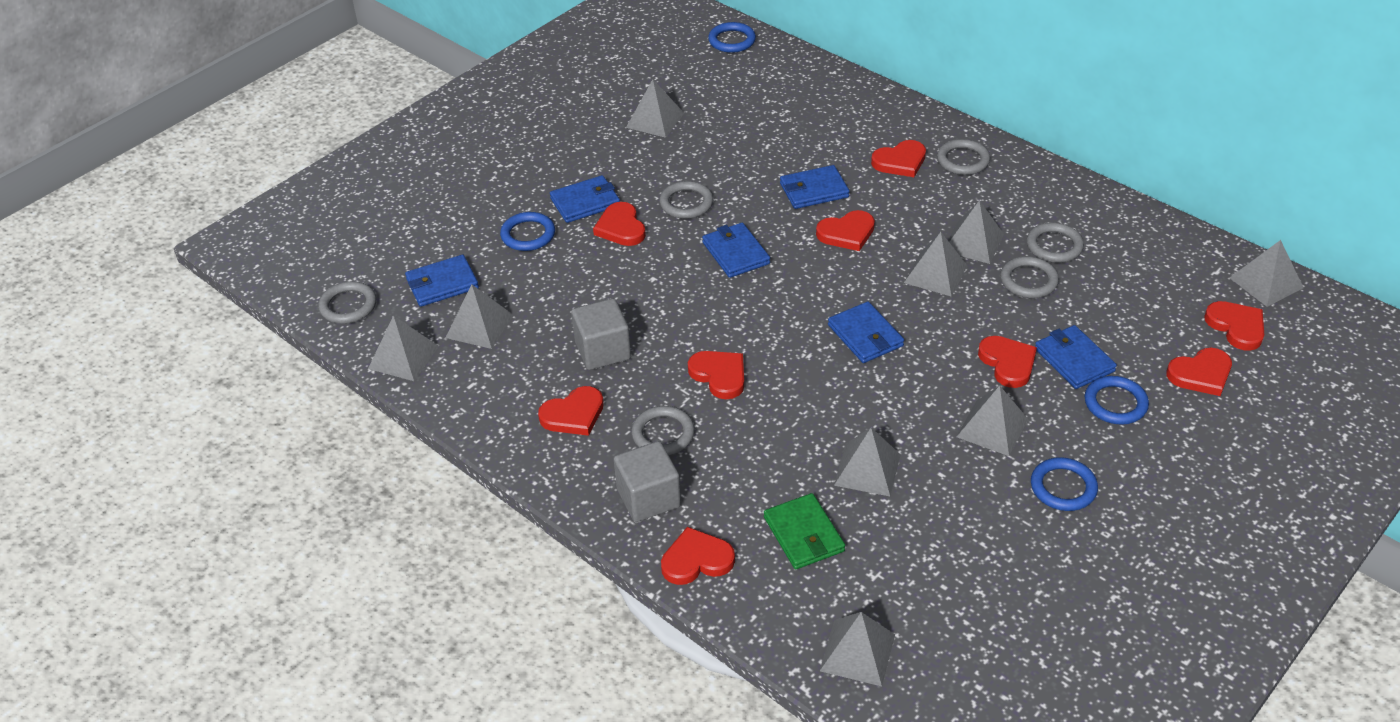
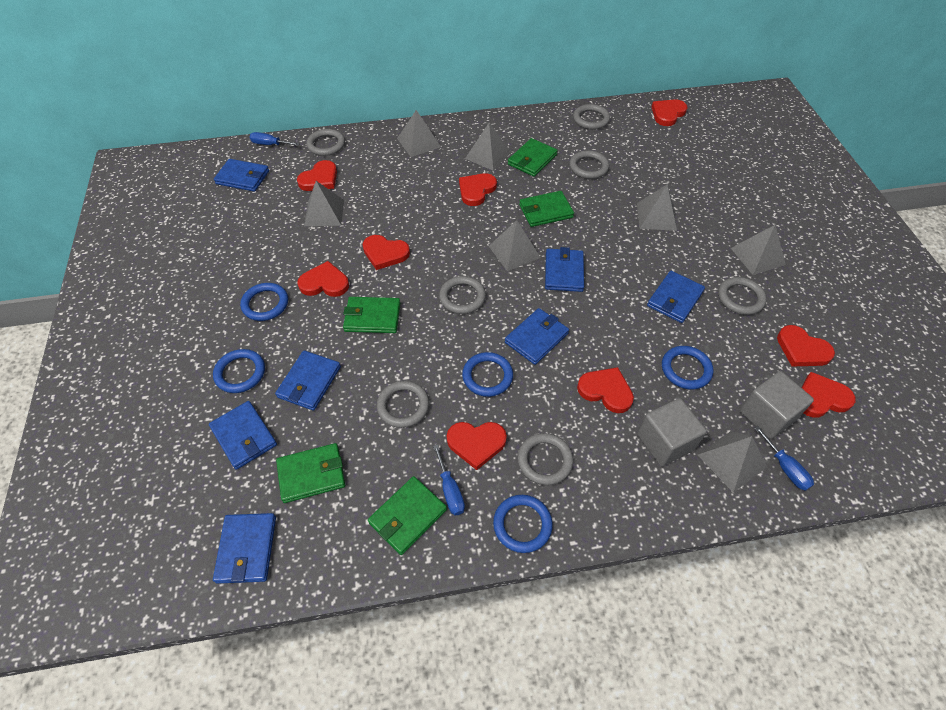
blue ring: 4 -> 5
blue screwdriver: 0 -> 3
blue wallet: 6 -> 7
green wallet: 1 -> 5
grey pyramid: 9 -> 7
grey ring: 6 -> 7

